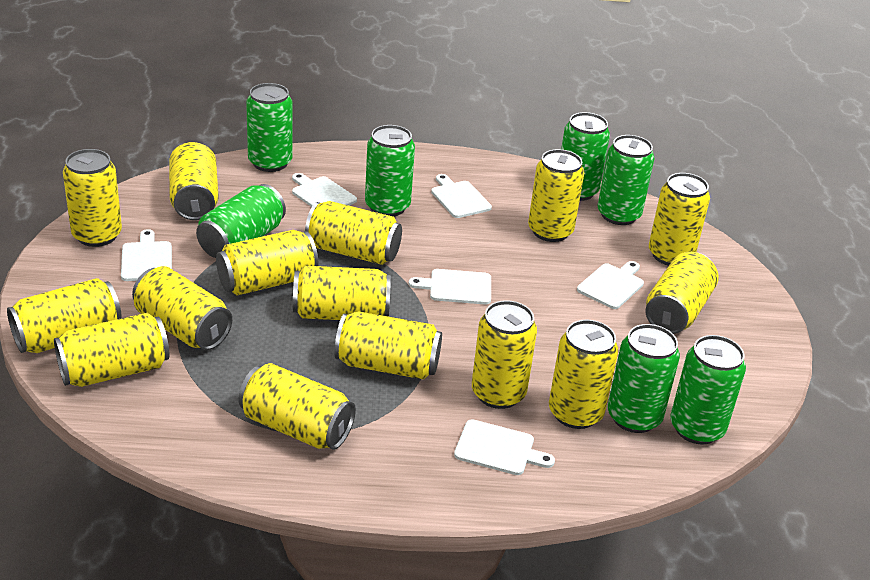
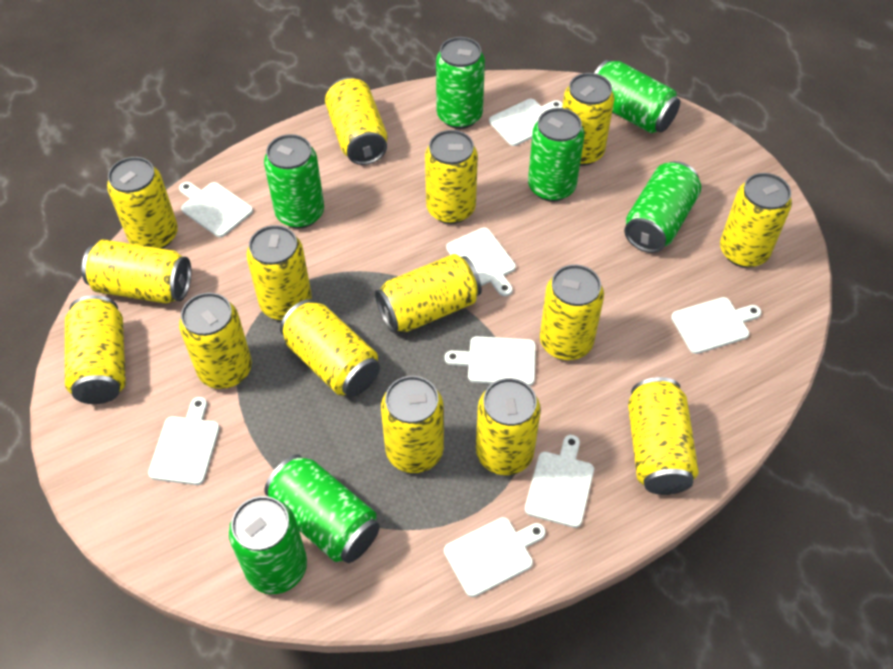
white cutting board: 6 -> 8

